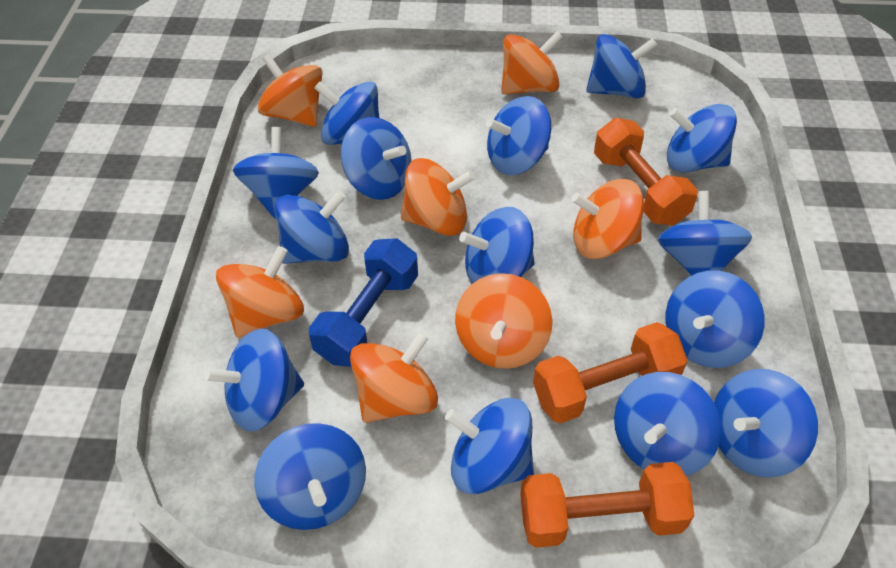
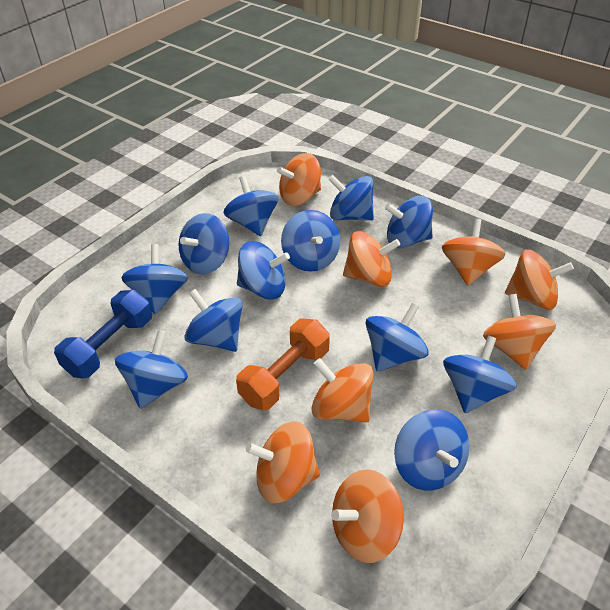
blue spinning top: 15 -> 12
orange dumbbell: 3 -> 1
orange spinning top: 7 -> 8

